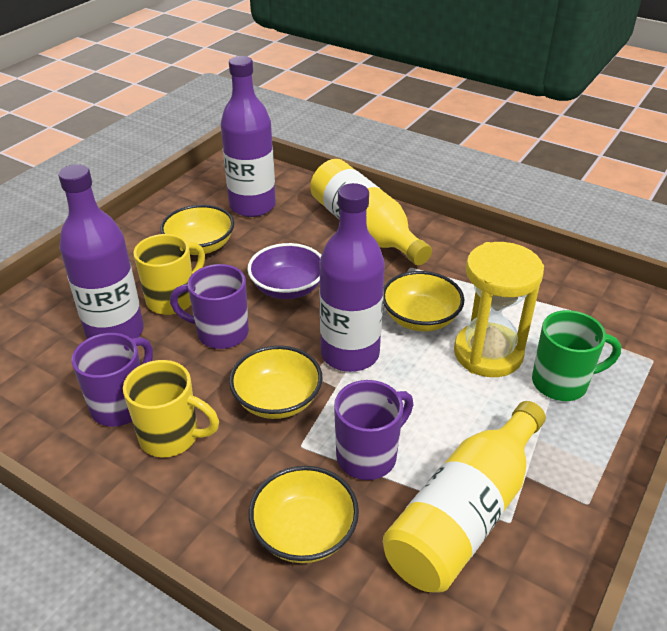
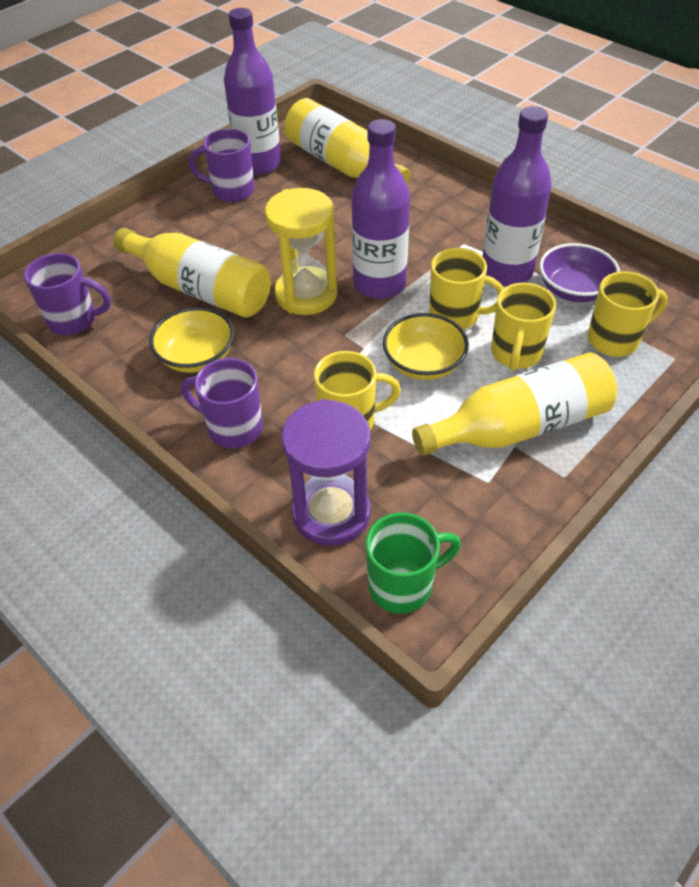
purple hourglass: 0 -> 1
yellow bottle: 2 -> 3
yellow bowl: 4 -> 2
yellow mug: 2 -> 4

